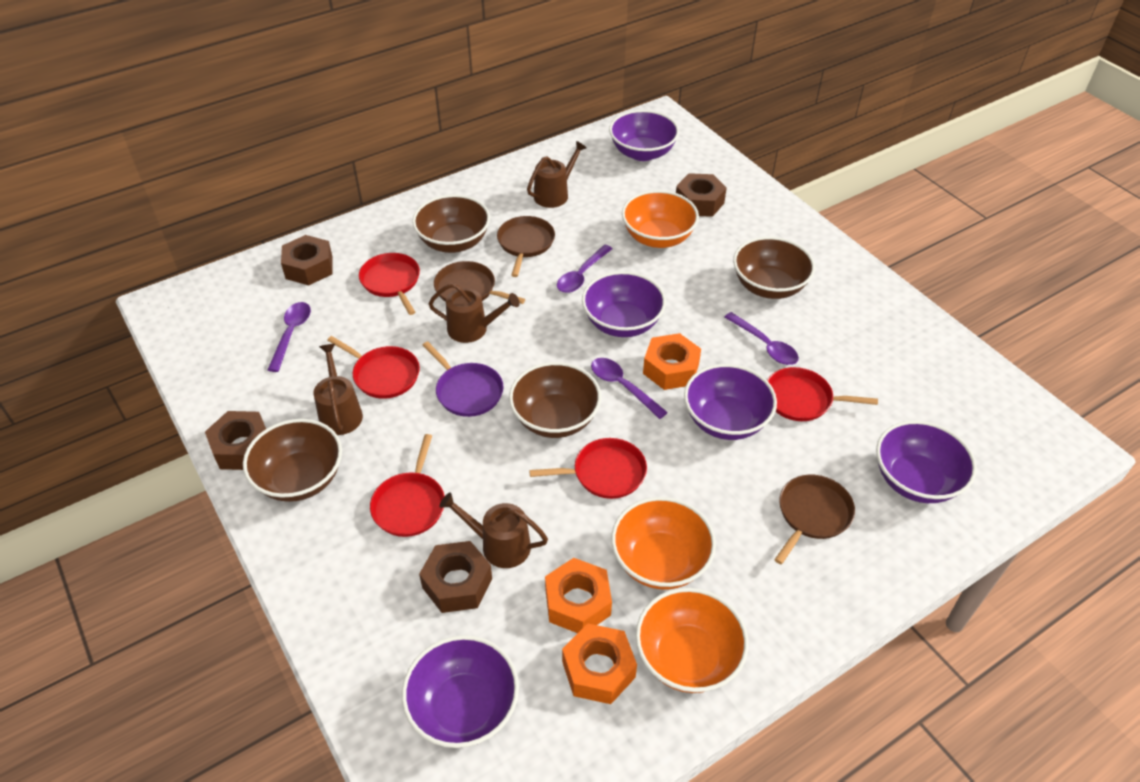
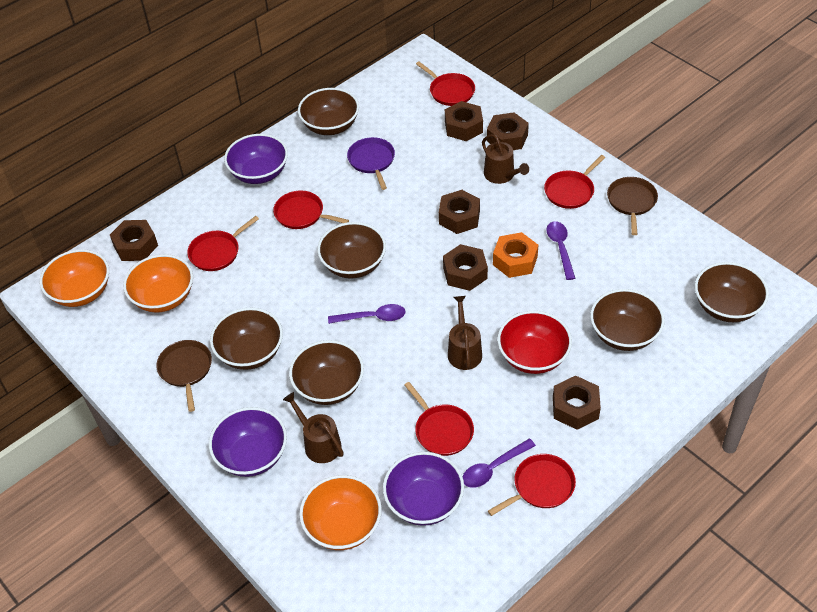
brown bowl: 4 -> 6
brown nut: 4 -> 6
brown pan: 3 -> 2
brown watering can: 4 -> 3
orange nut: 3 -> 1
purple bowl: 5 -> 3
purple spoon: 4 -> 3
red bowl: 0 -> 1
red pan: 5 -> 6

